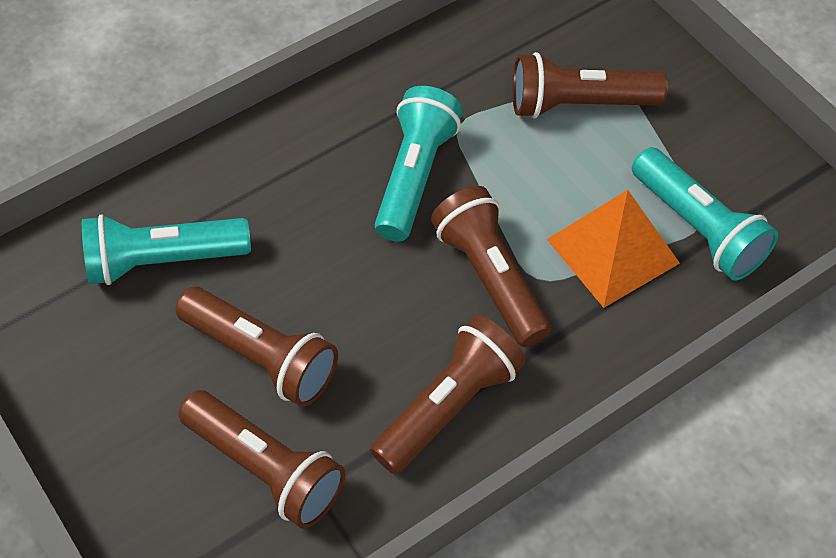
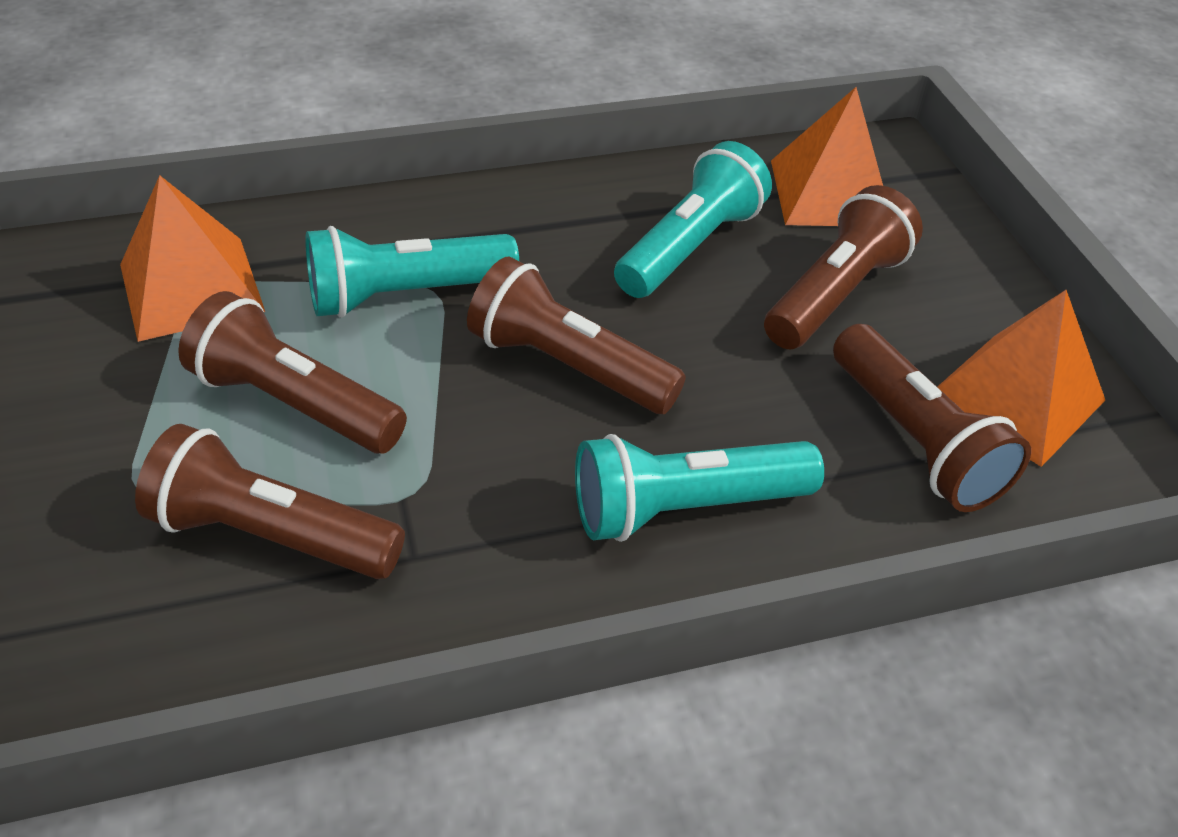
orange pyramid: 1 -> 3

